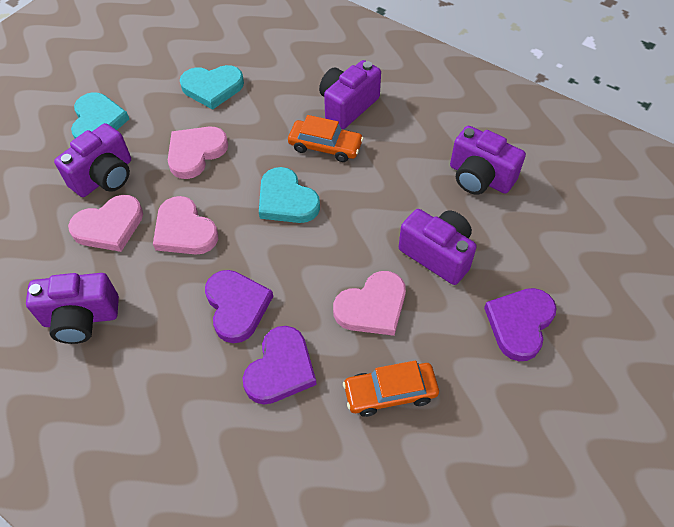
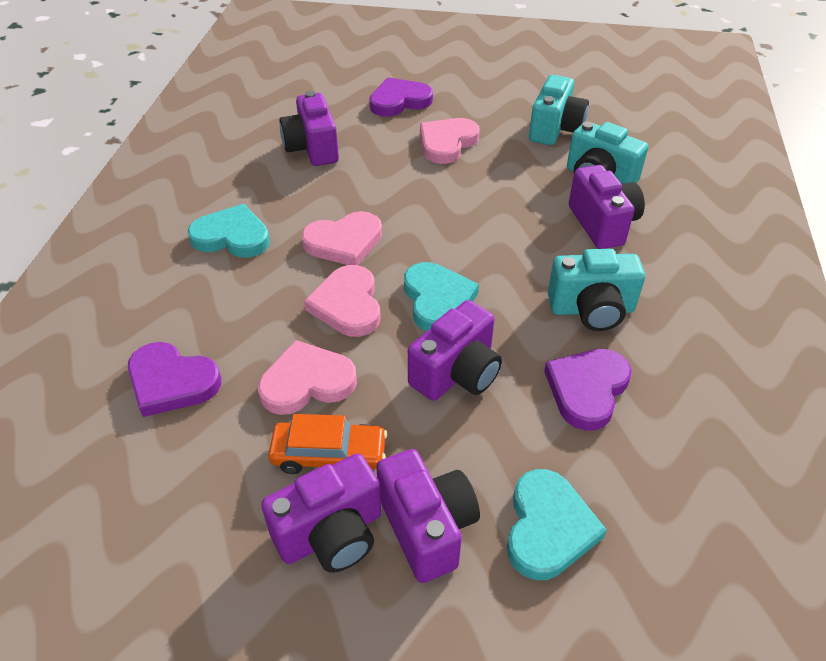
orange car: 2 -> 1
turquoise camera: 0 -> 3

